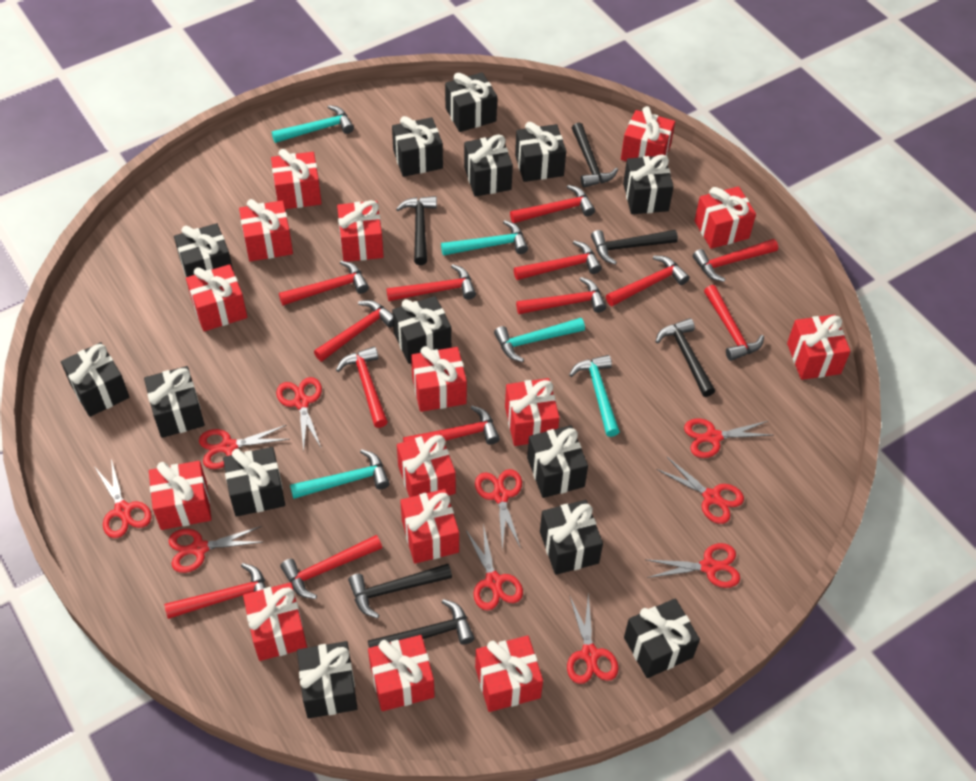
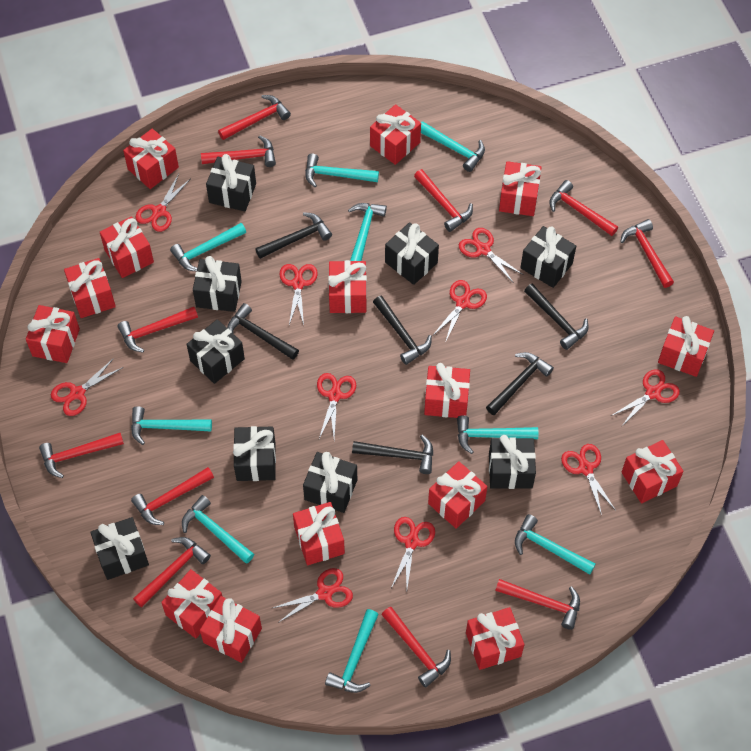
black gift: 14 -> 9
red hammer: 13 -> 11
turquoise hammer: 5 -> 9

